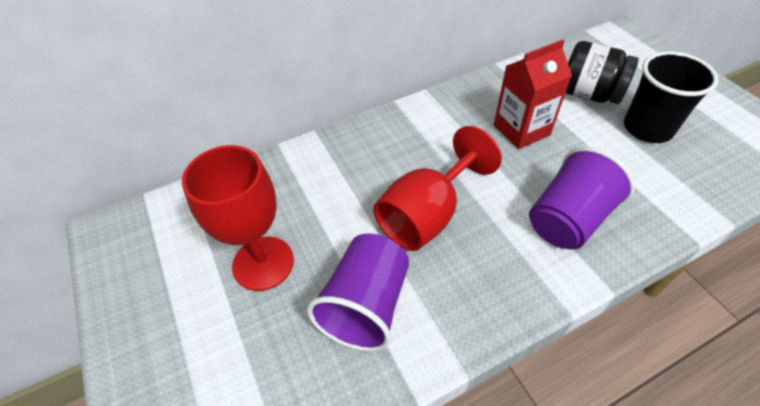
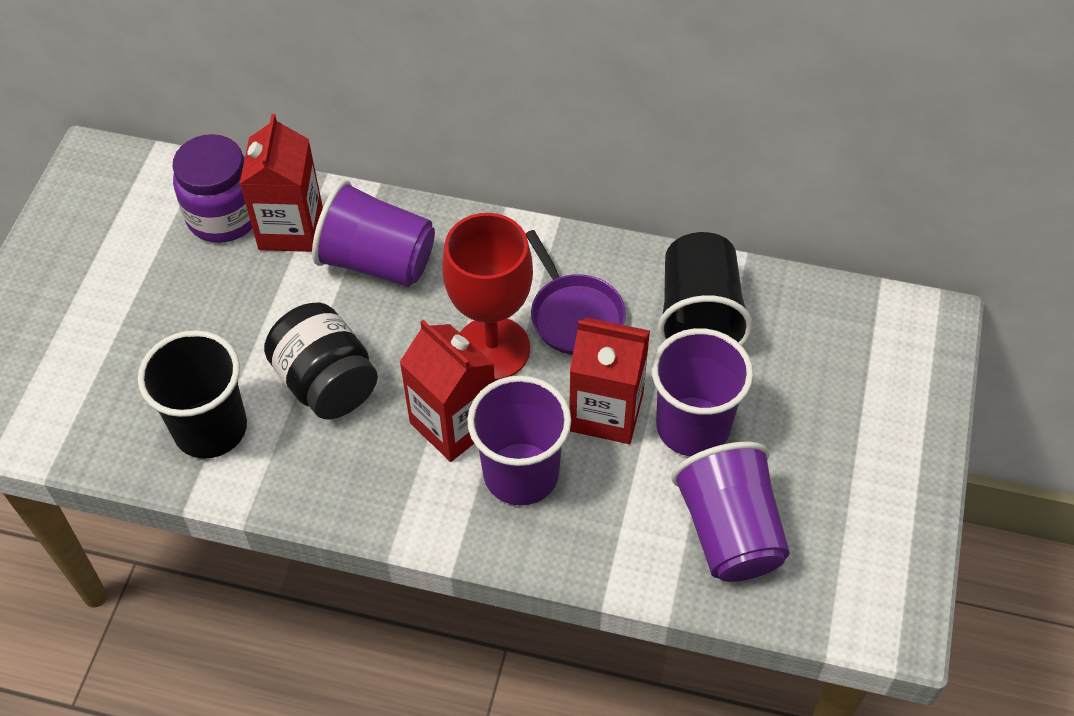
black cup: 1 -> 2
purple cup: 2 -> 4
purple jar: 0 -> 1
purple pan: 0 -> 1
red carton: 1 -> 3
red goblet: 2 -> 1

